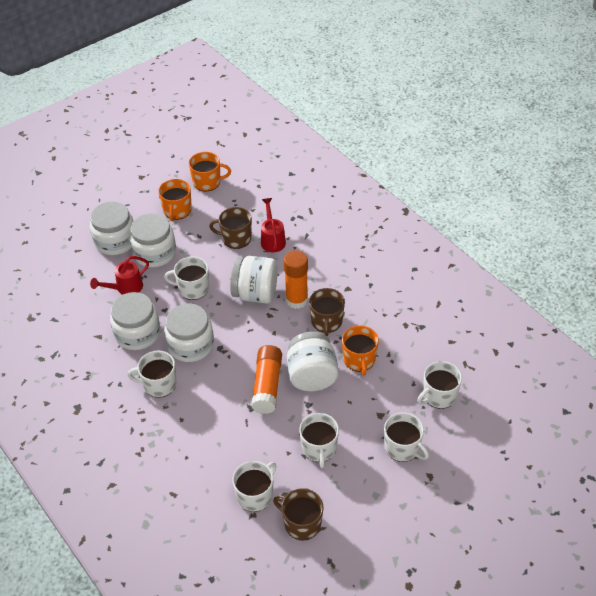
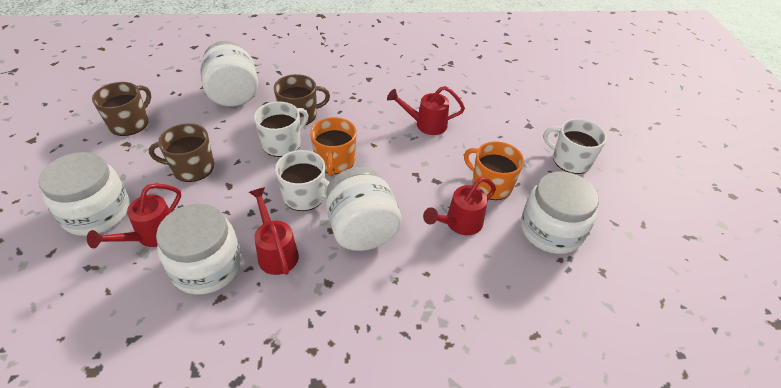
orange glue stick: 2 -> 0
orange mug: 3 -> 2
red watering can: 2 -> 4
white jar: 6 -> 5
white mug: 6 -> 3

